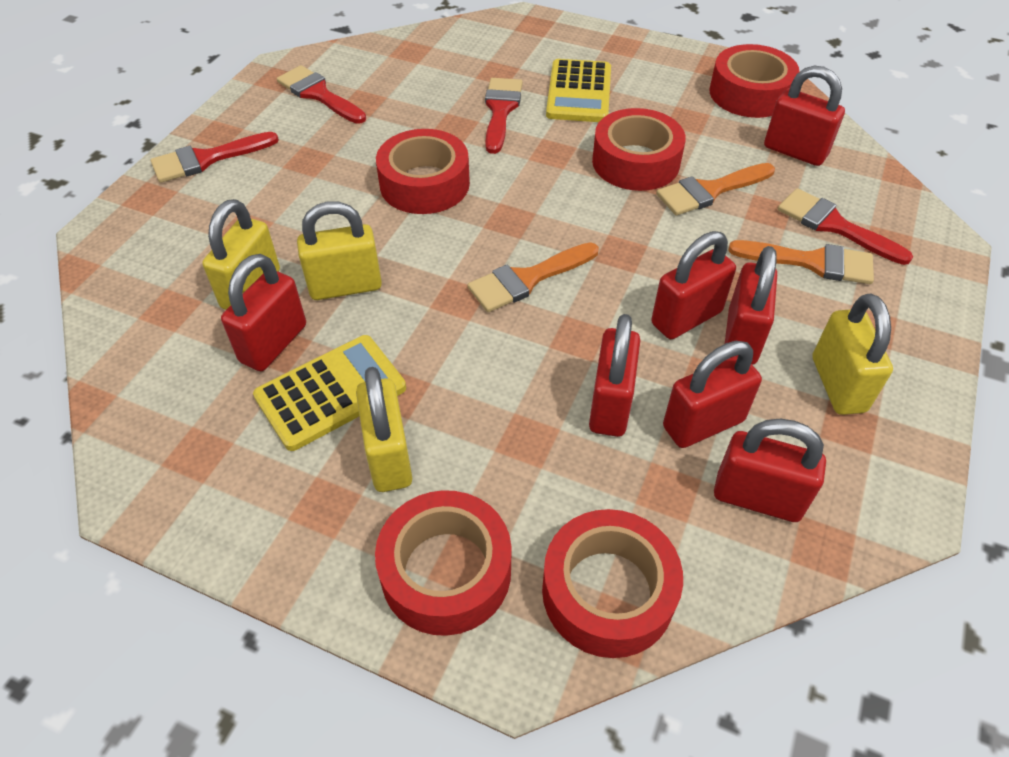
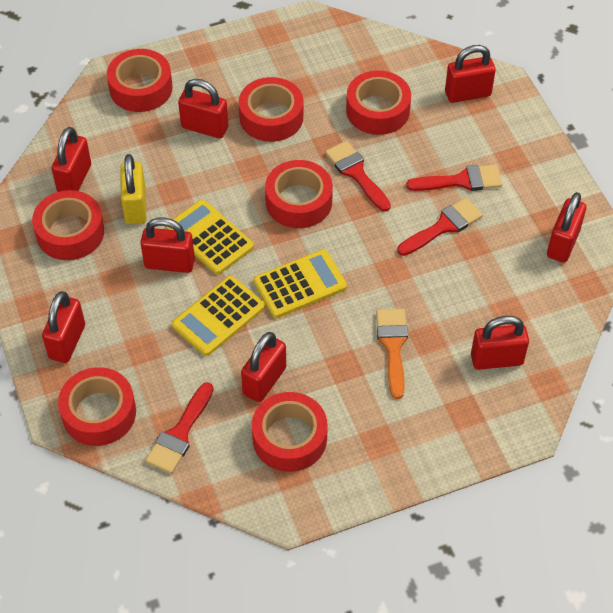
orange brush: 3 -> 1
red padlock: 7 -> 8
red tape: 5 -> 7
yellow calculator: 2 -> 3
yellow padlock: 4 -> 1

